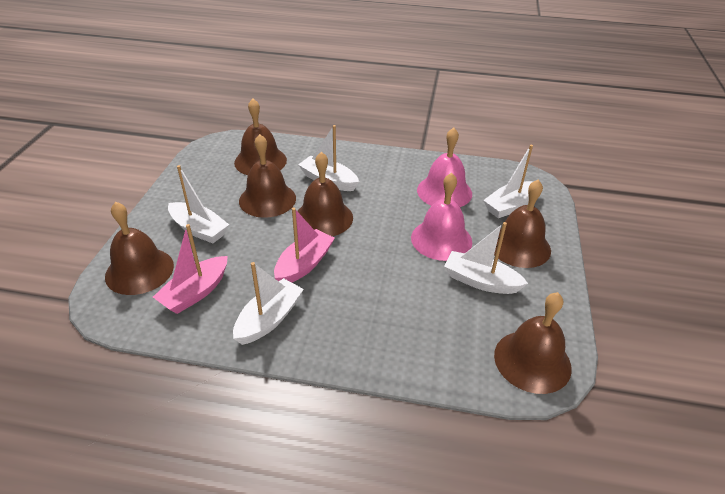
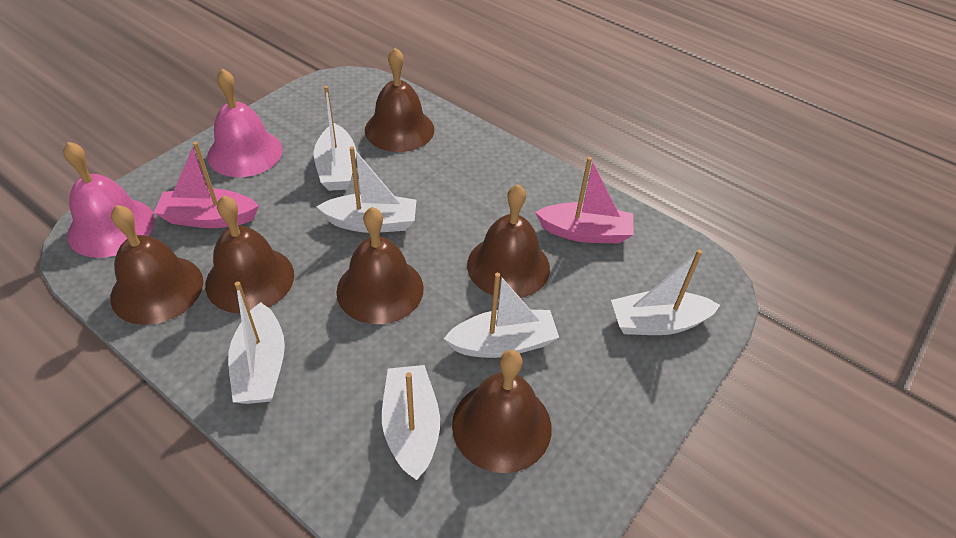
white boat: 5 -> 6

